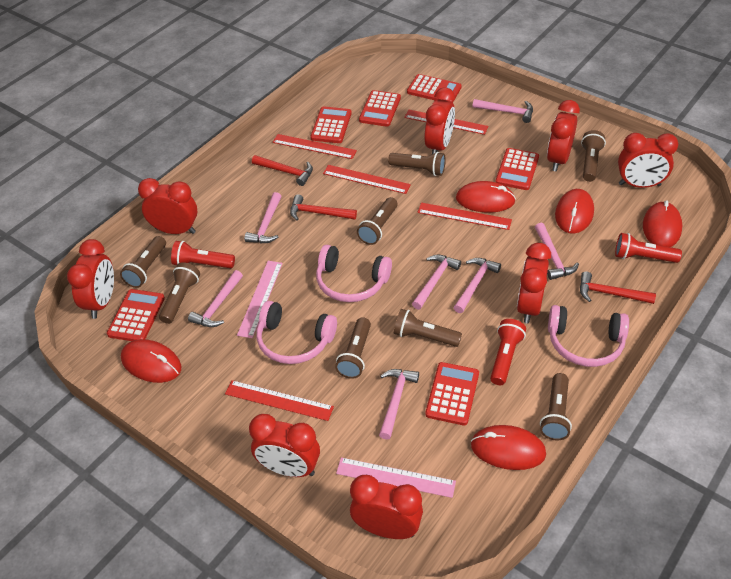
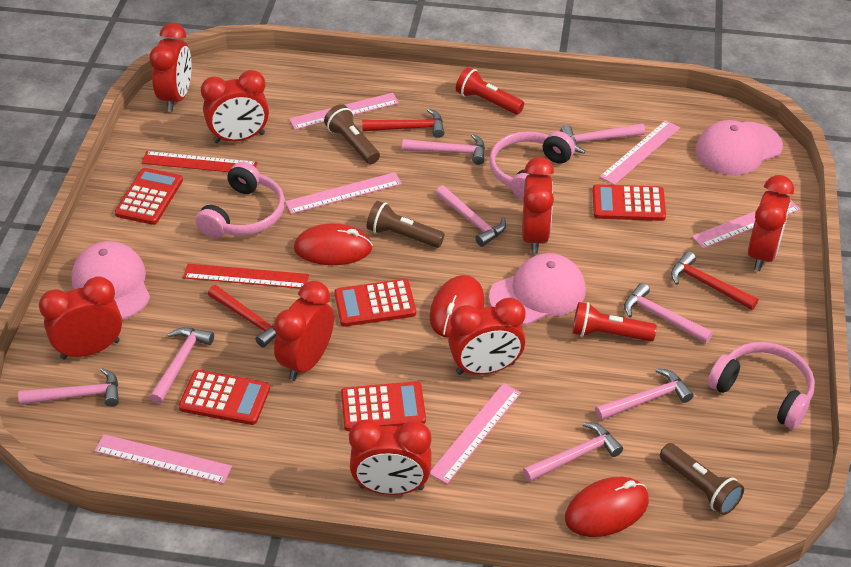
brown flashlight: 8 -> 3
pink cap: 0 -> 3
pink hammer: 7 -> 8
pink ruler: 2 -> 6
red calculator: 6 -> 5
red flashlight: 3 -> 2
red mouse: 5 -> 3
red ruler: 5 -> 2

